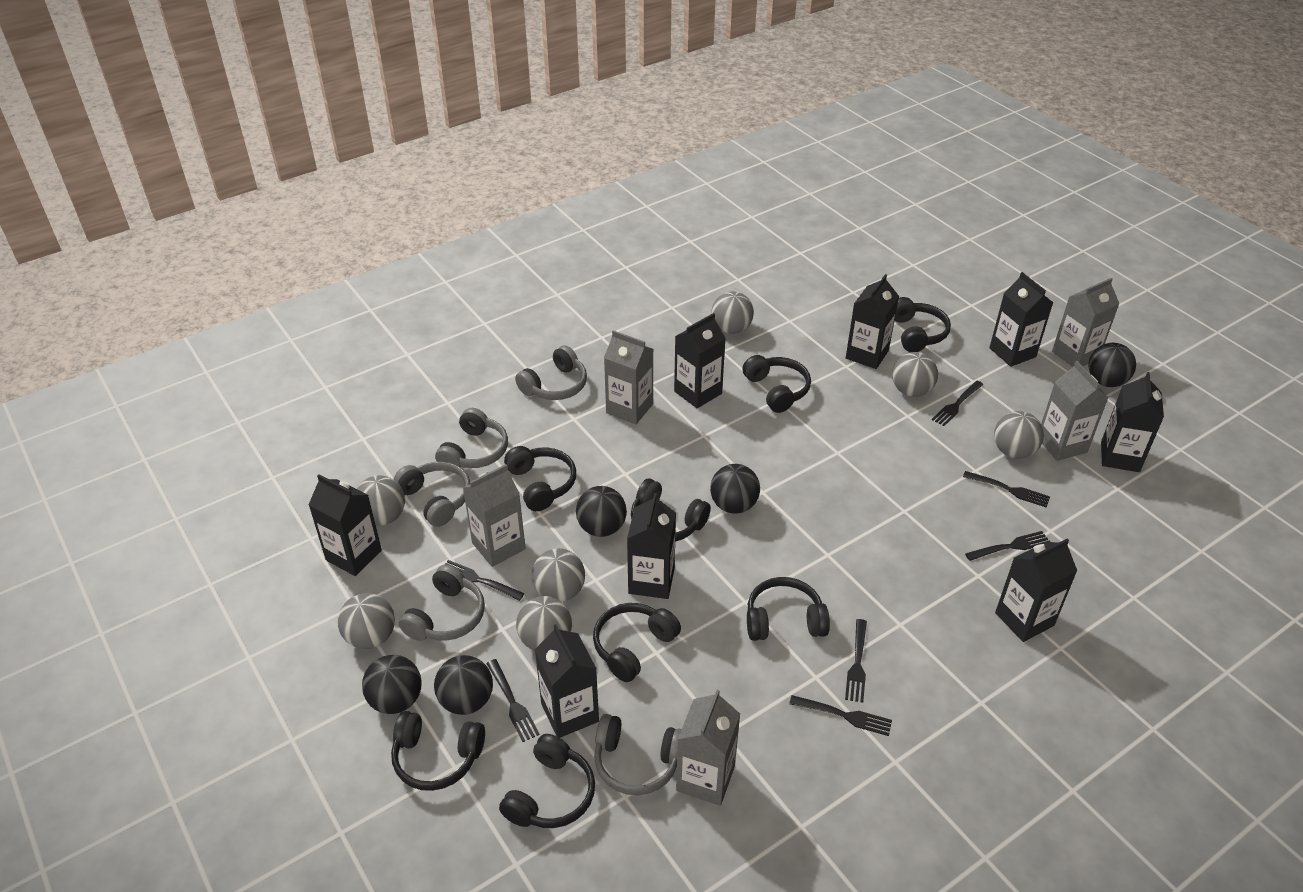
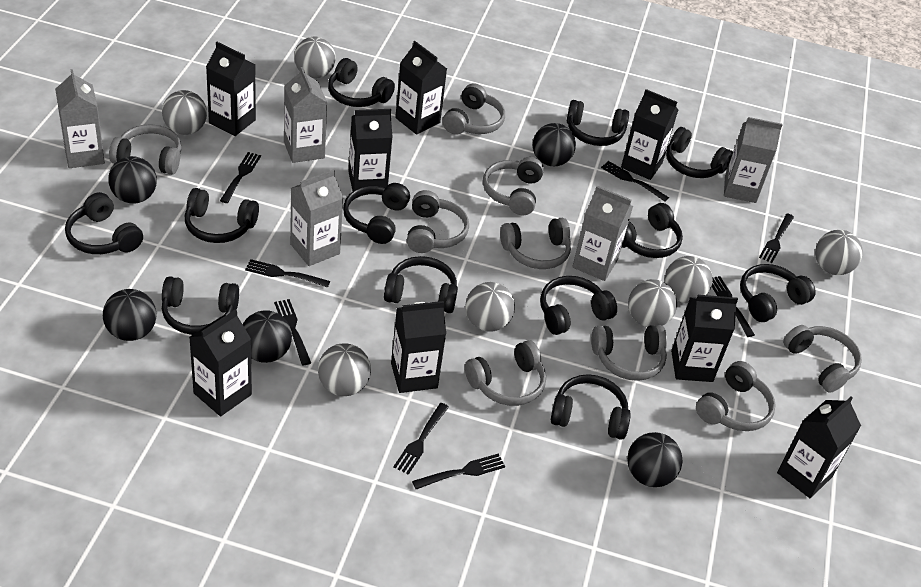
black fork: 7 -> 8
black headphones: 8 -> 12
grey headphones: 5 -> 9

